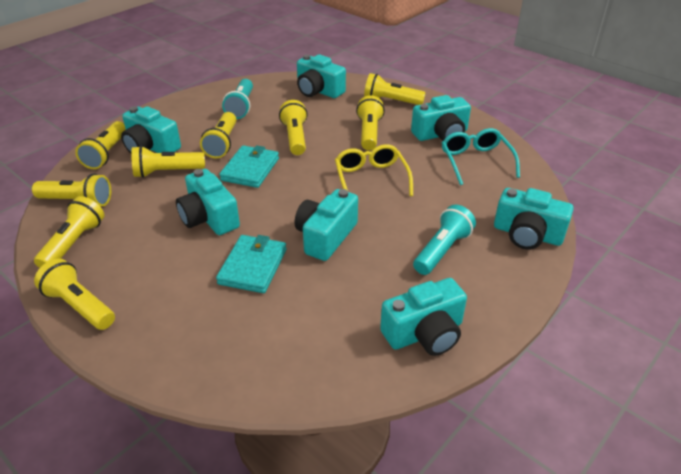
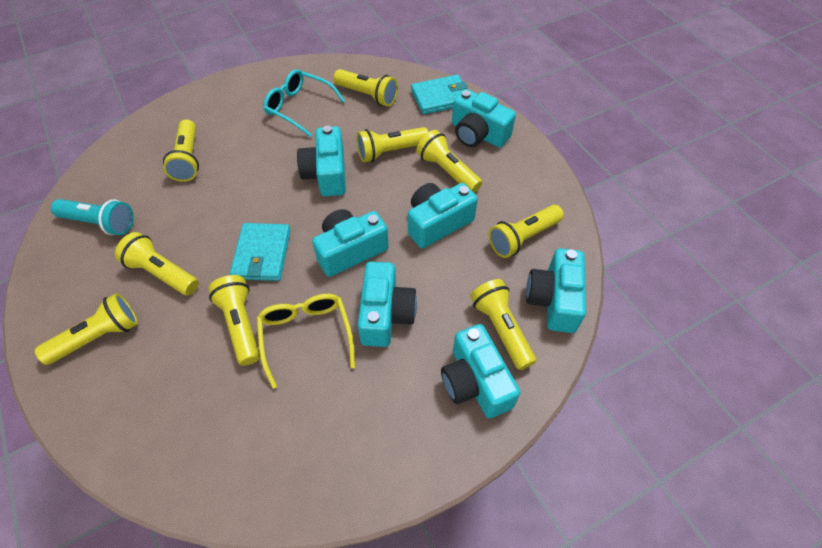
turquoise flashlight: 2 -> 1

